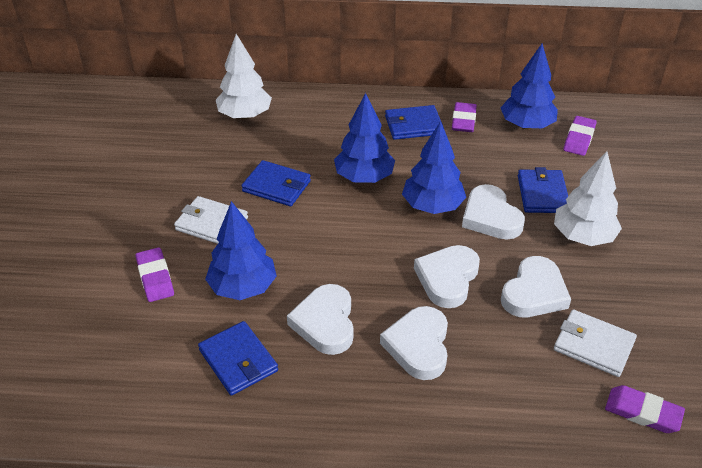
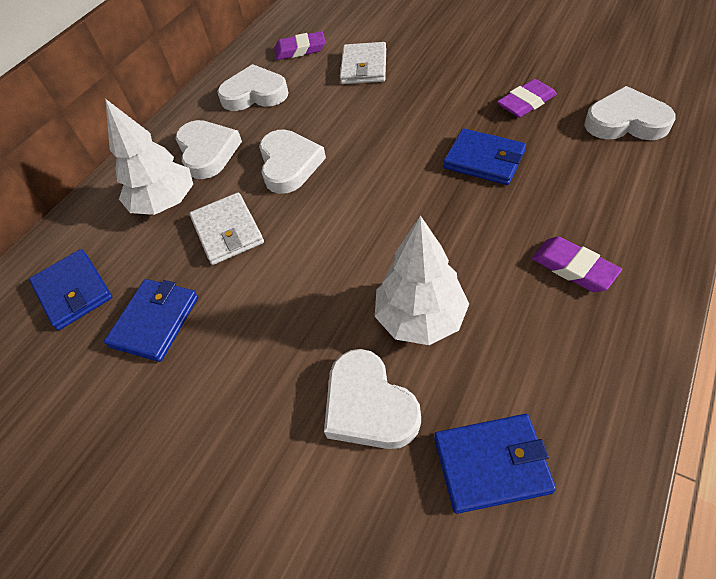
blue tree: 4 -> 0
purple eraser: 4 -> 3

